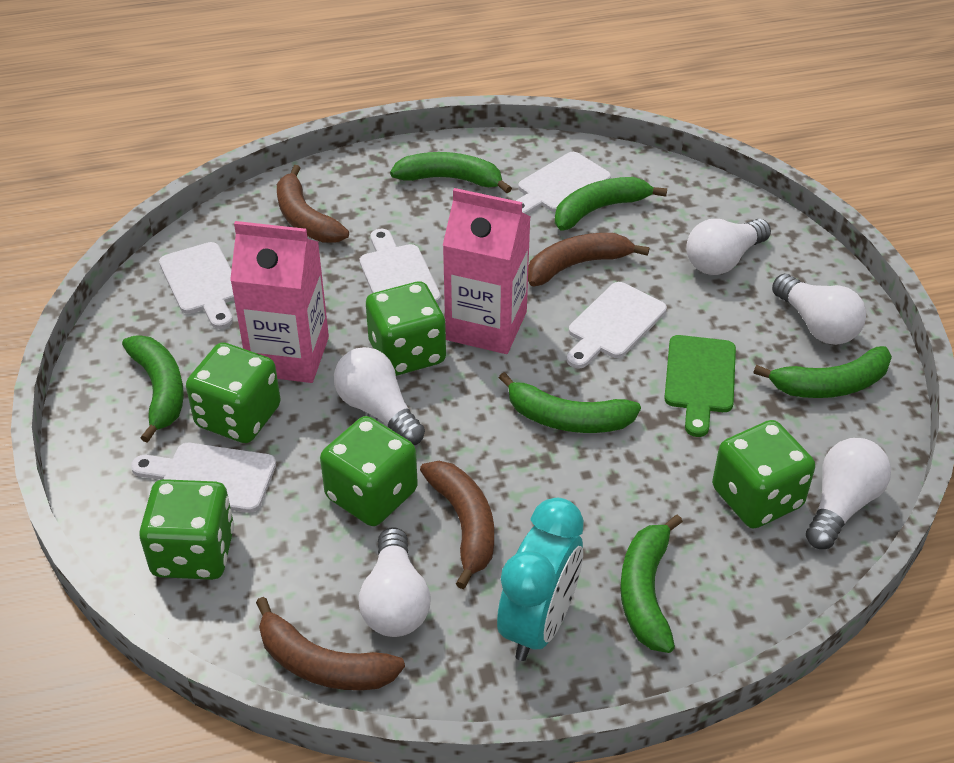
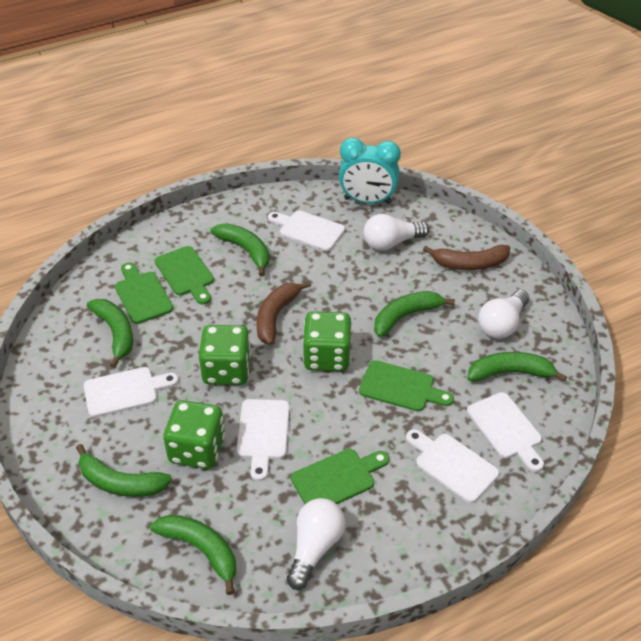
brown banana: 4 -> 2
green cutting board: 1 -> 4
green dice: 5 -> 3
pink carton: 2 -> 0
white light bulb: 5 -> 3

